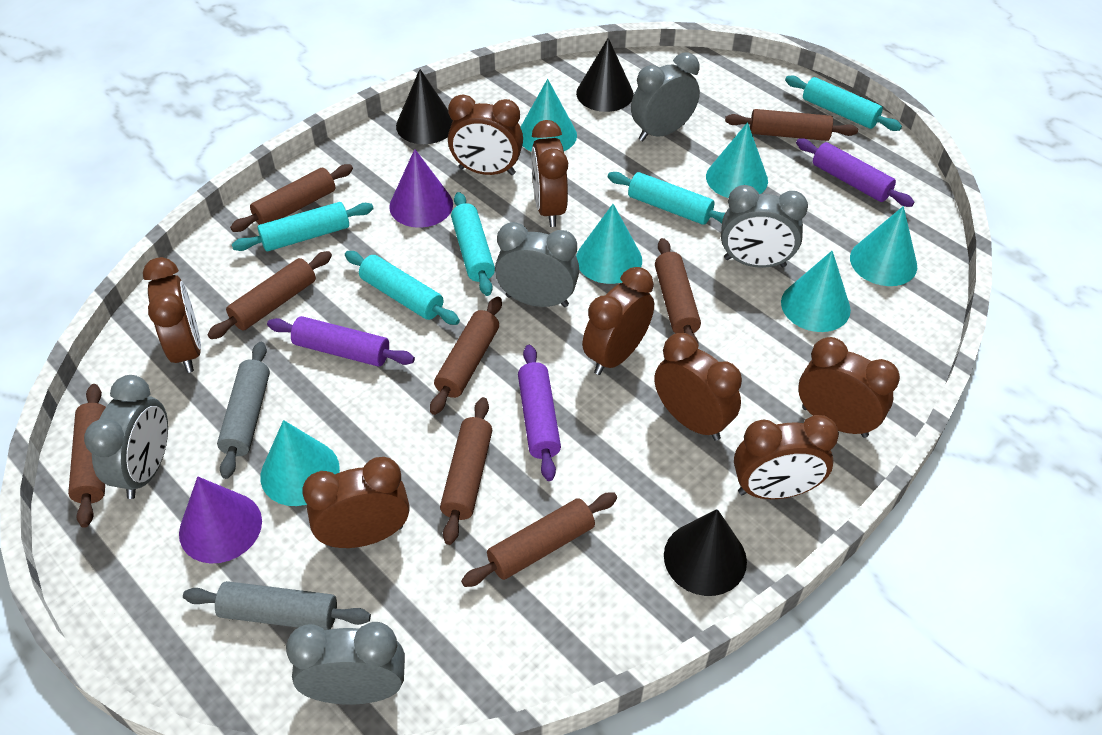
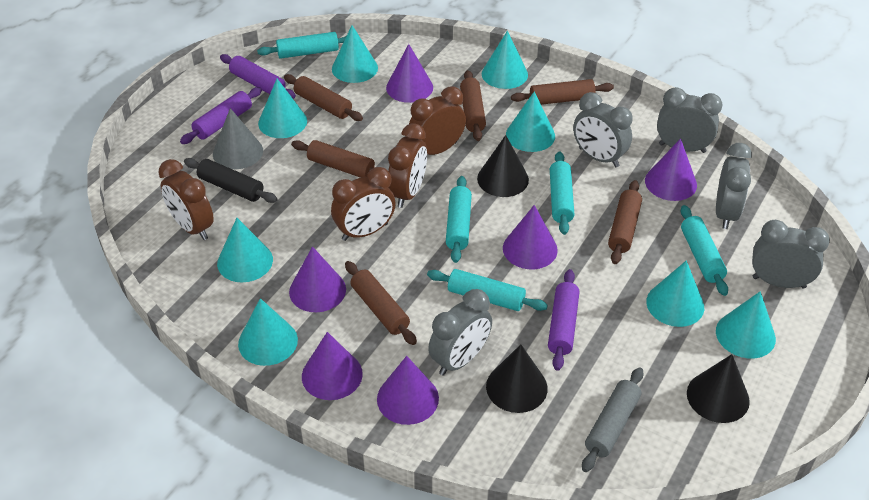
black rolling pin: 0 -> 1
brown clock: 8 -> 4
brown rolling pin: 8 -> 6
grey cone: 0 -> 1
grey rolling pin: 2 -> 1
purple cone: 2 -> 6
turquoise cone: 6 -> 8

